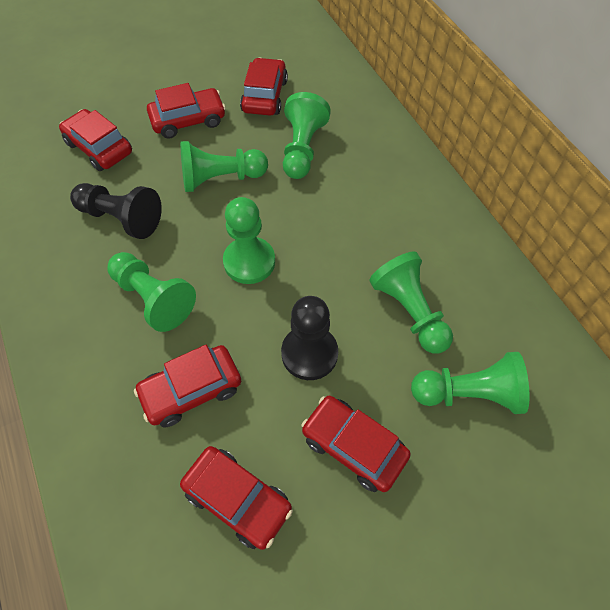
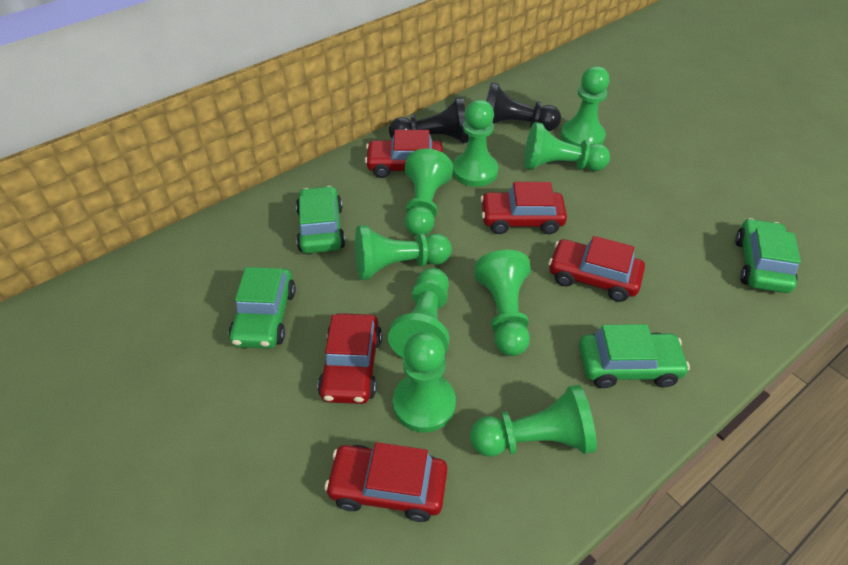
green car: 0 -> 4
green pawn: 6 -> 9
red car: 6 -> 5

